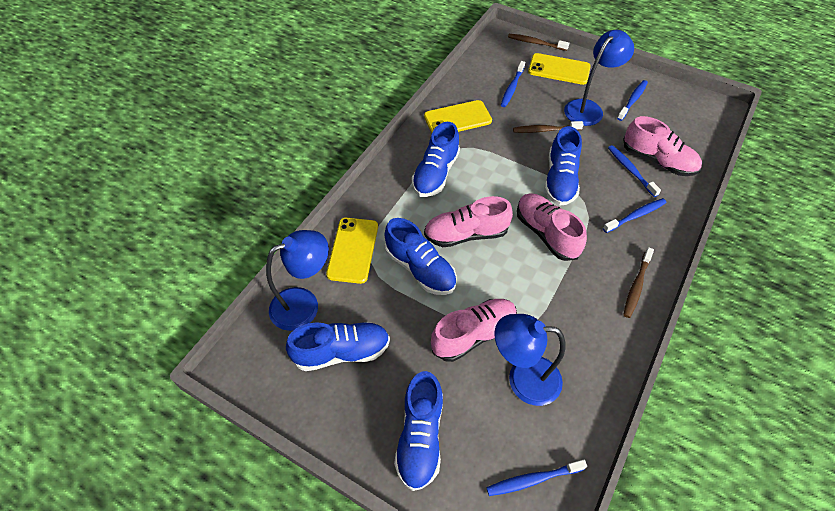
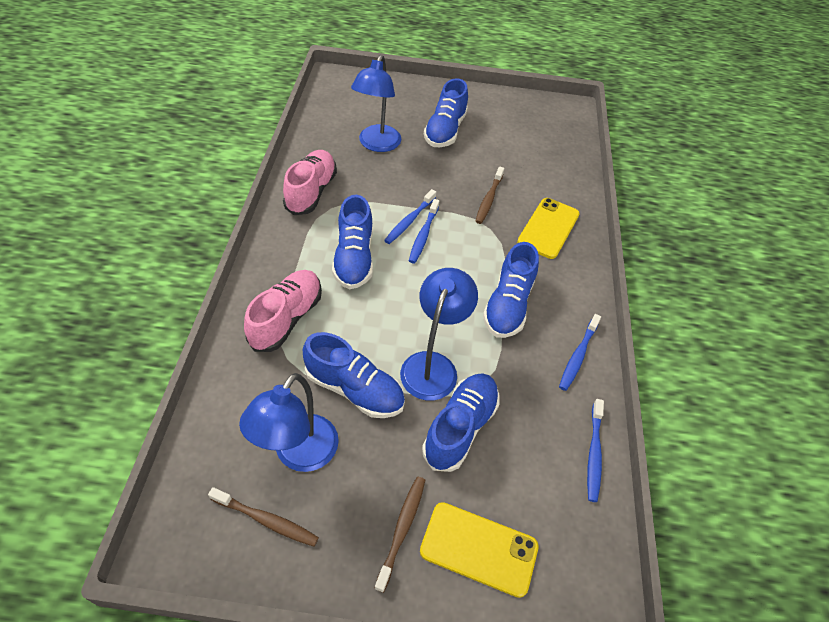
blue toothbrush: 5 -> 4
pink shoe: 4 -> 2
yellow phone: 3 -> 2

